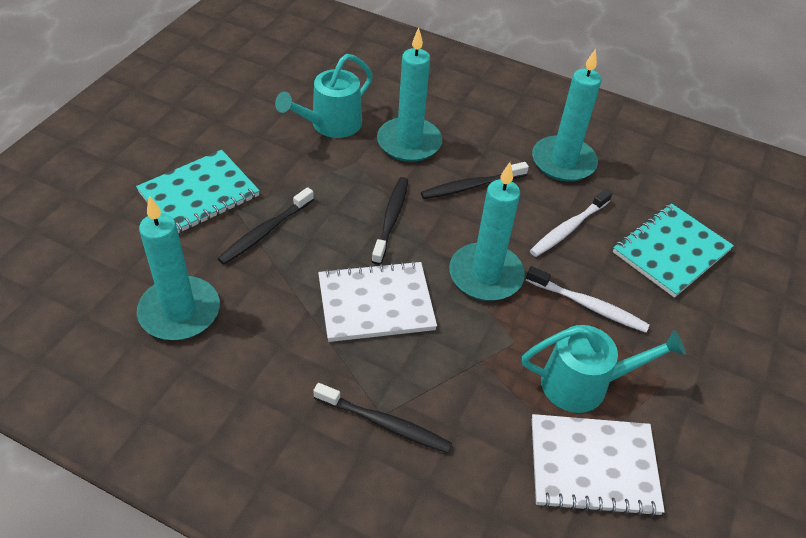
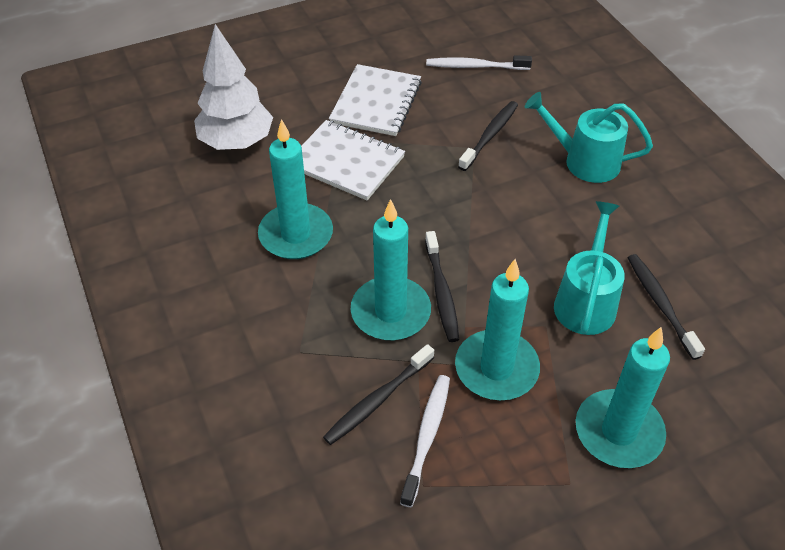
turquoise notebook: 2 -> 0
white tree: 0 -> 1

